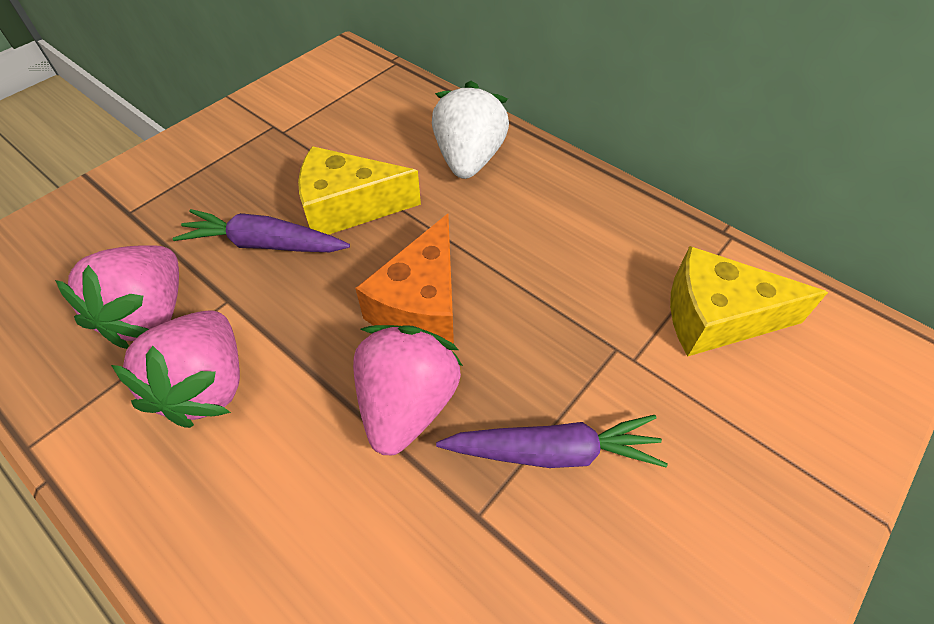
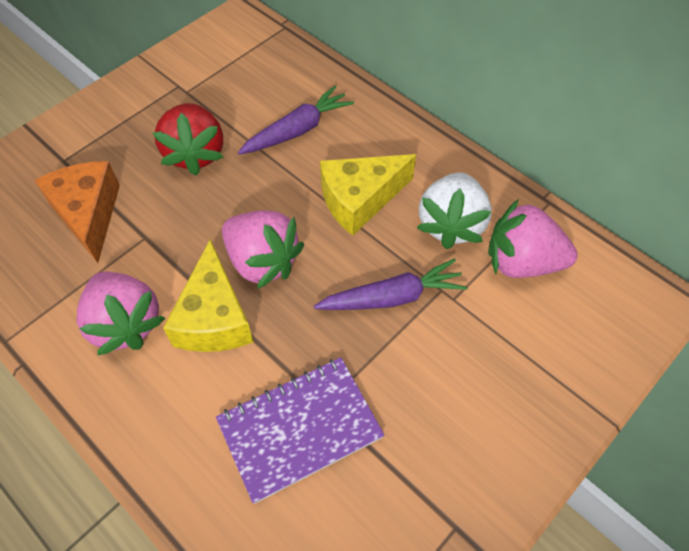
purple notebook: 0 -> 1
red strawberry: 0 -> 1

